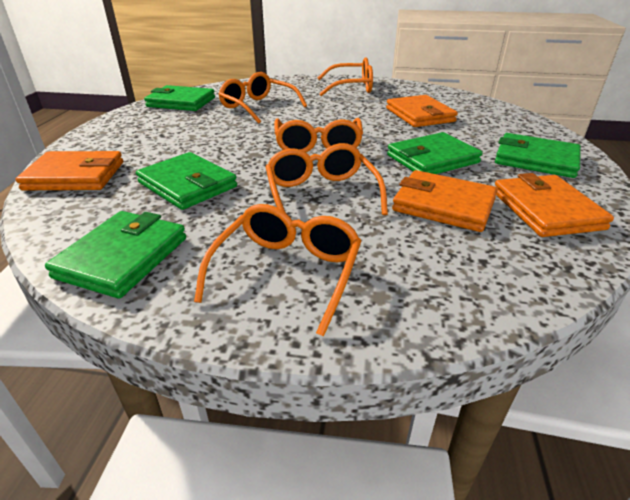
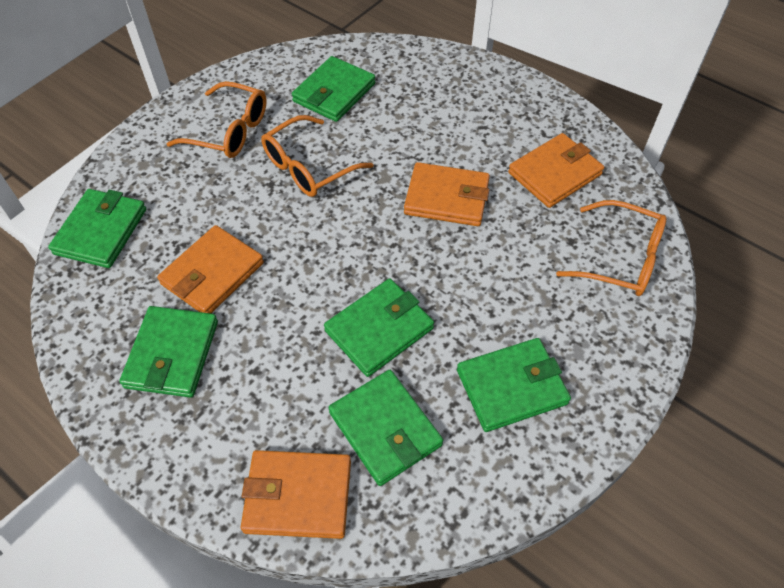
green wallet: 5 -> 6
orange glasses: 5 -> 3

